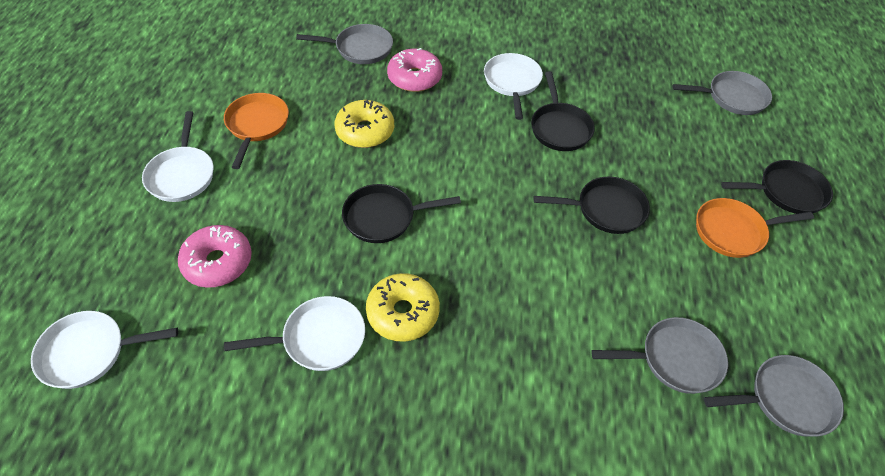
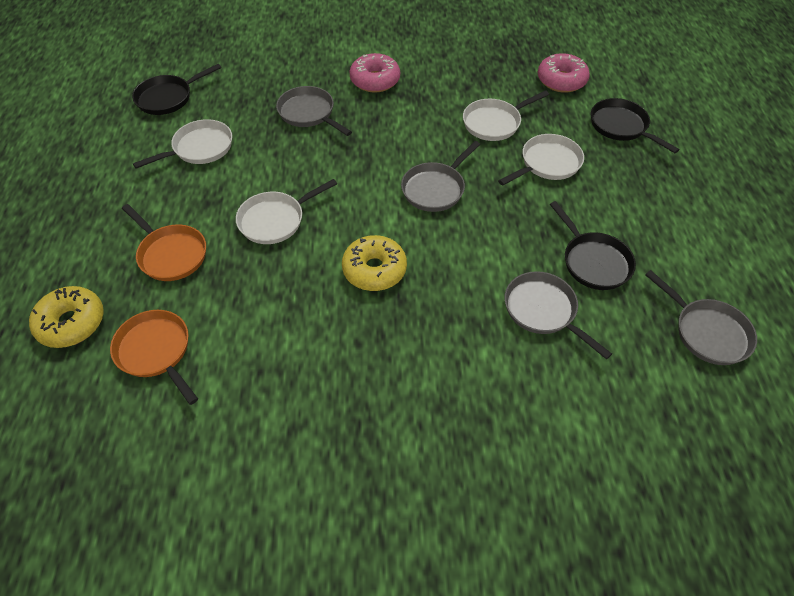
black pan: 4 -> 3

